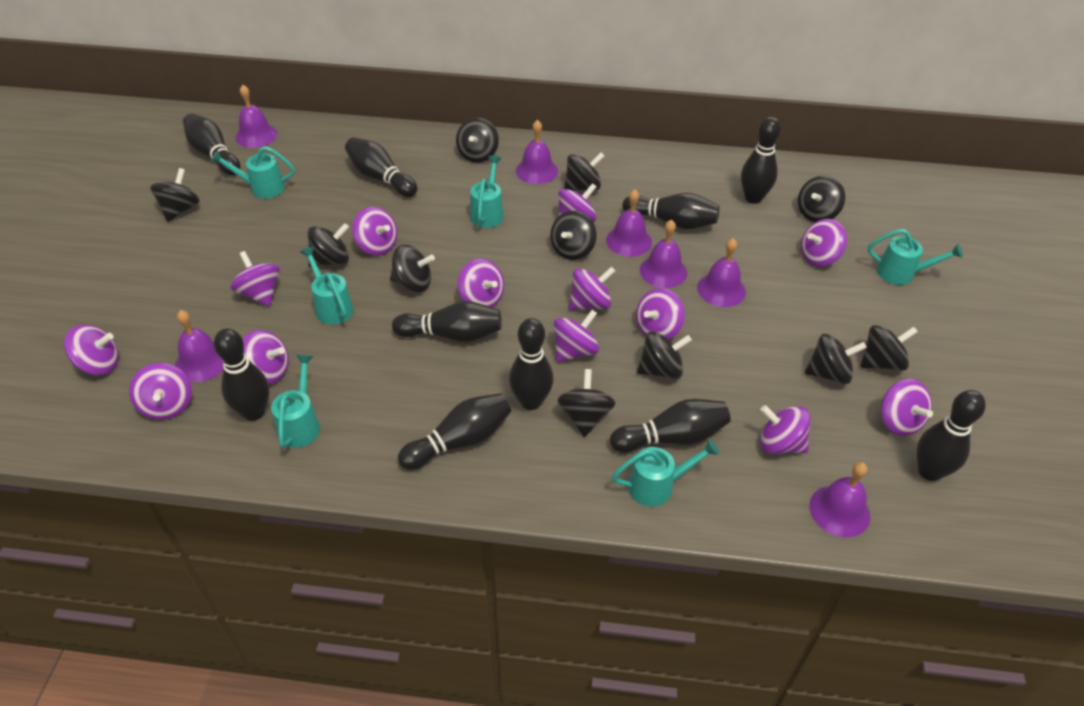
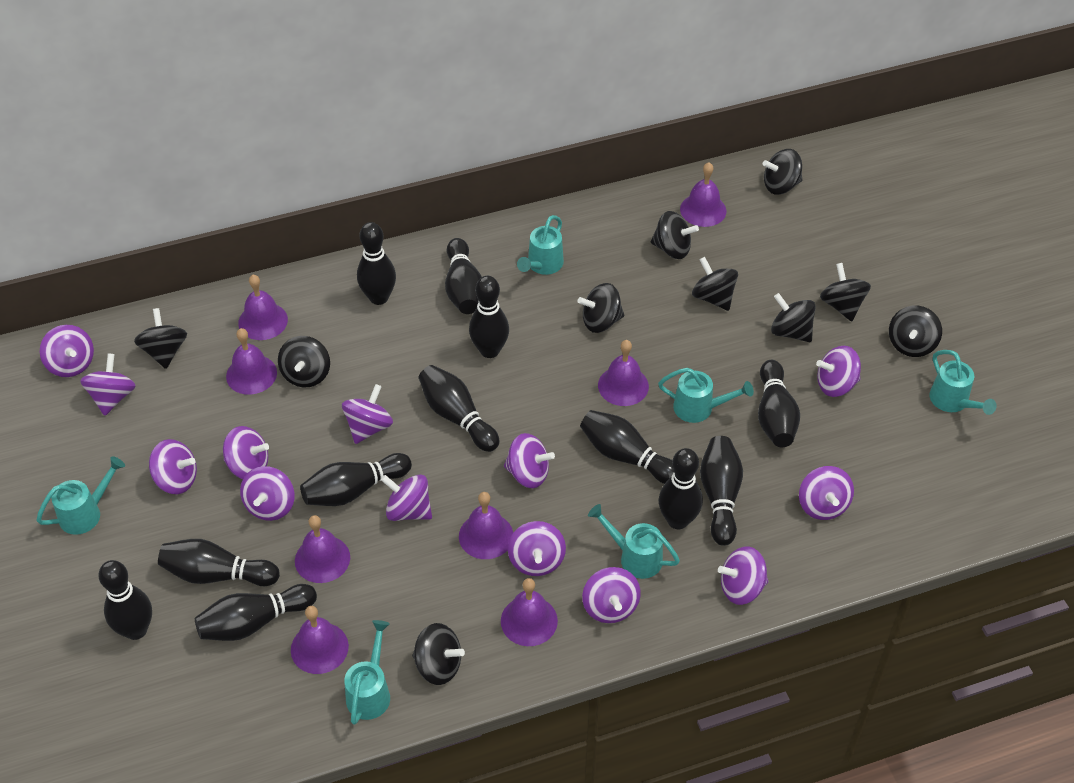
black bowling pin: 10 -> 12
black spinning top: 11 -> 10
purple bell: 7 -> 8

